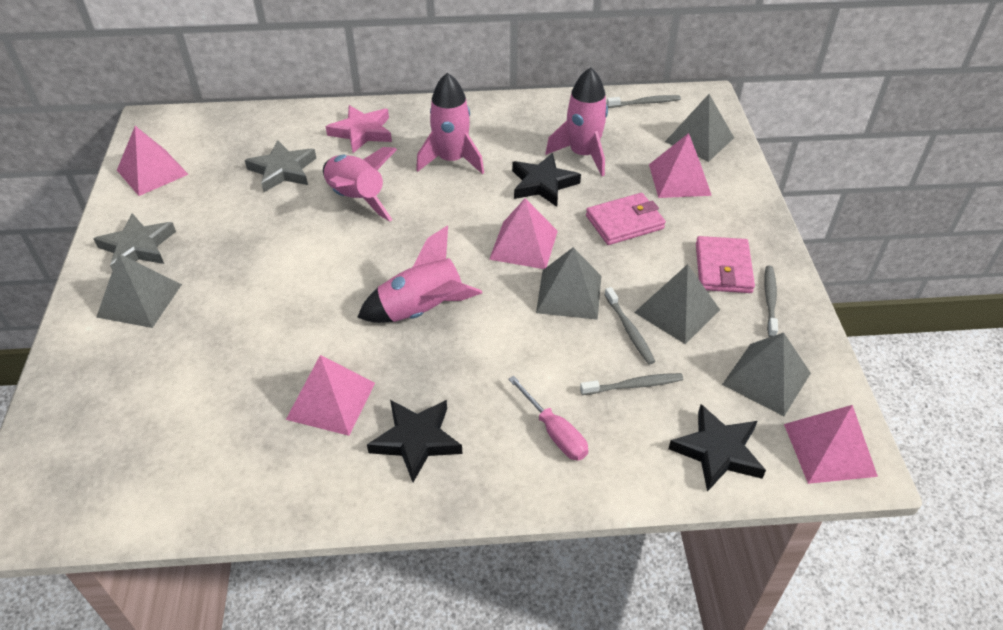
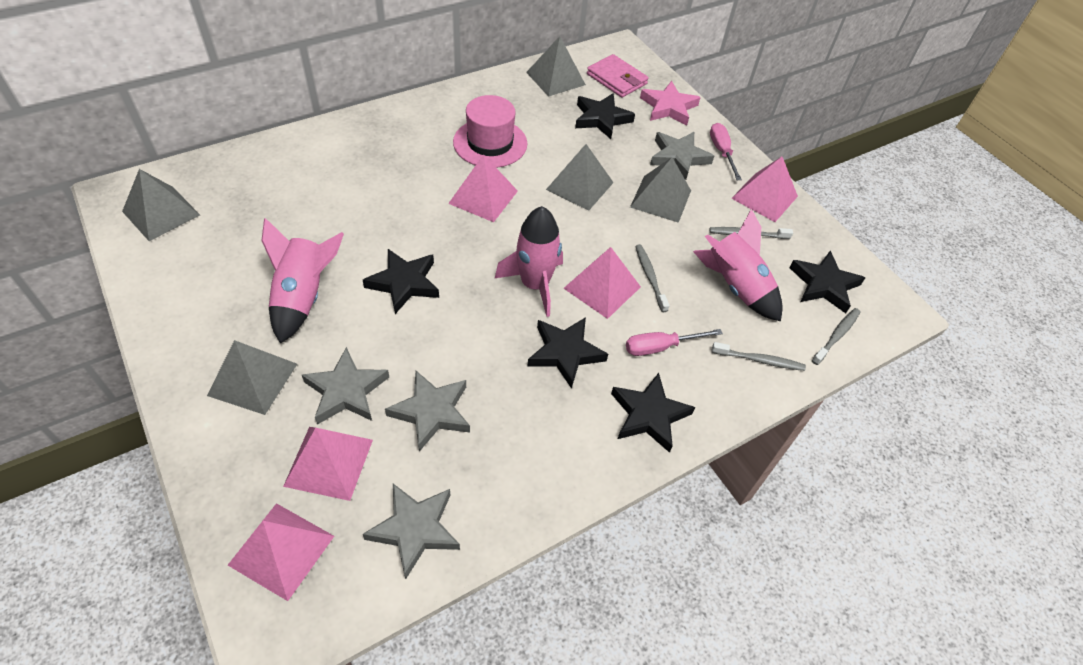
black star: 3 -> 5
grey star: 2 -> 4
pink hat: 0 -> 1
pink rocket: 4 -> 3
pink screwdriver: 1 -> 2
pink wallet: 2 -> 1

